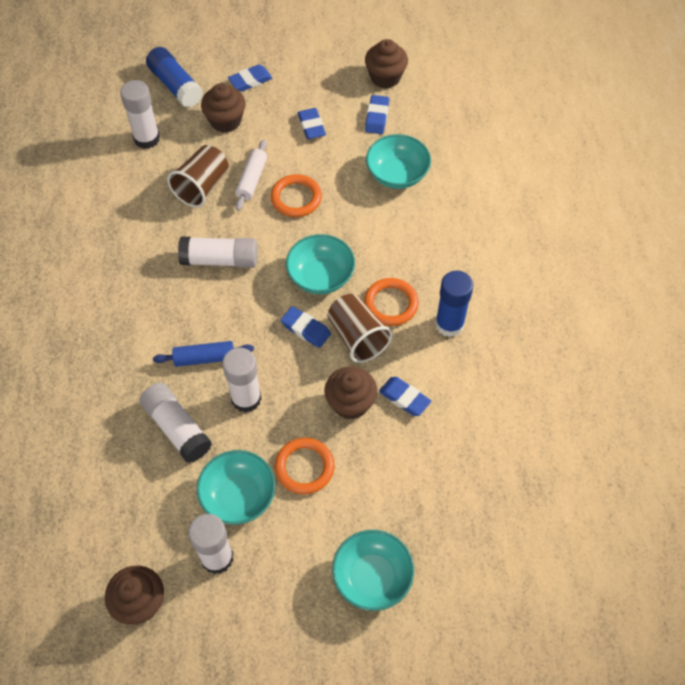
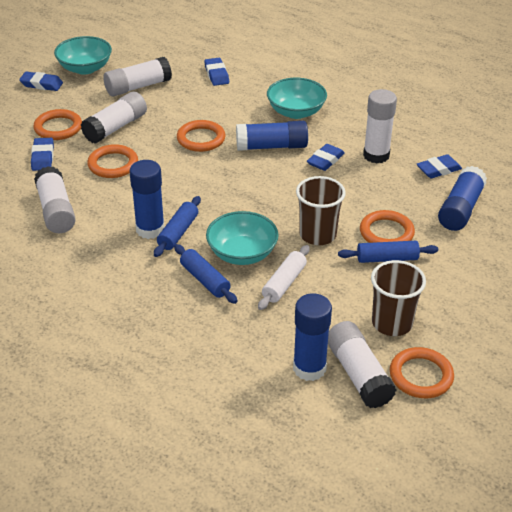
blue glue stick: 2 -> 4
blue rolling pin: 1 -> 3
brown cupcake: 4 -> 0
orange ring: 3 -> 5
turquoise bowl: 4 -> 3

